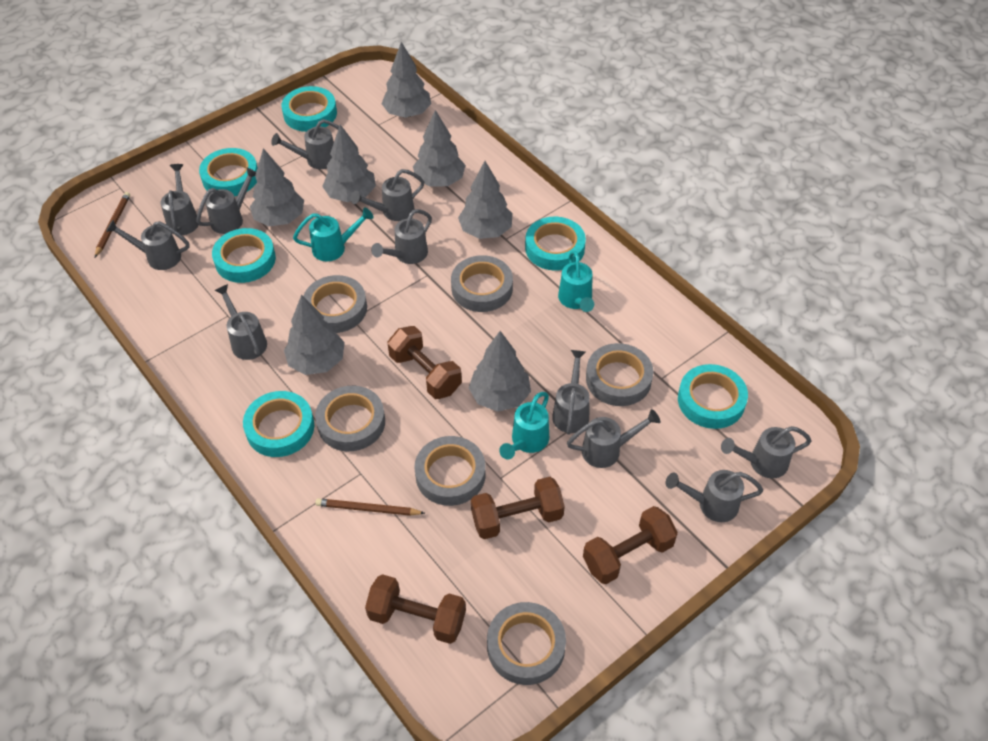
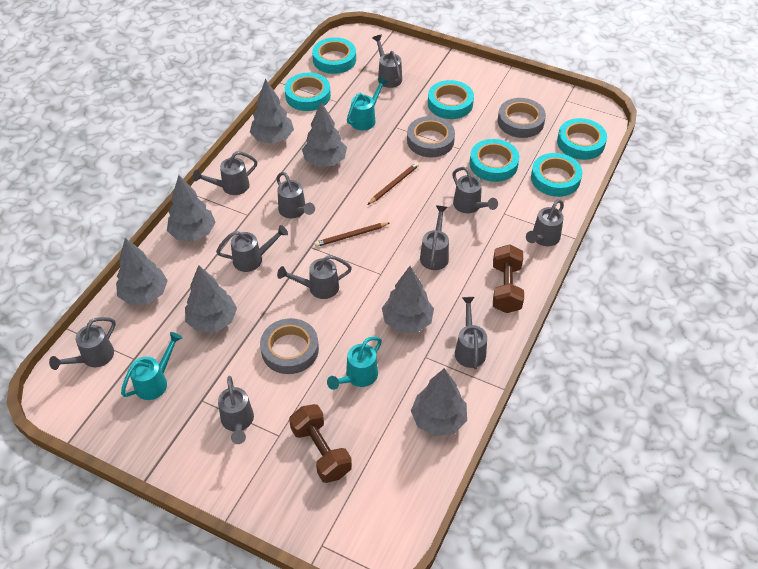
brown dumbbell: 4 -> 2
grey tape: 6 -> 3

